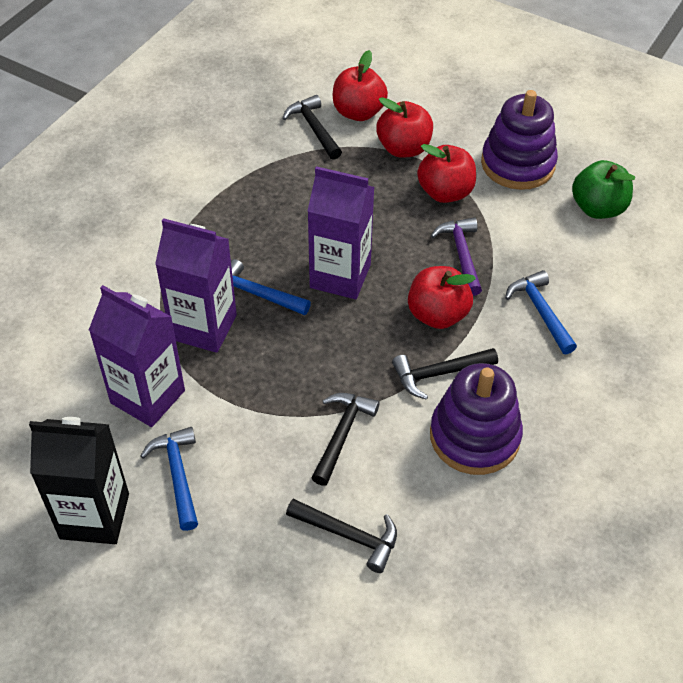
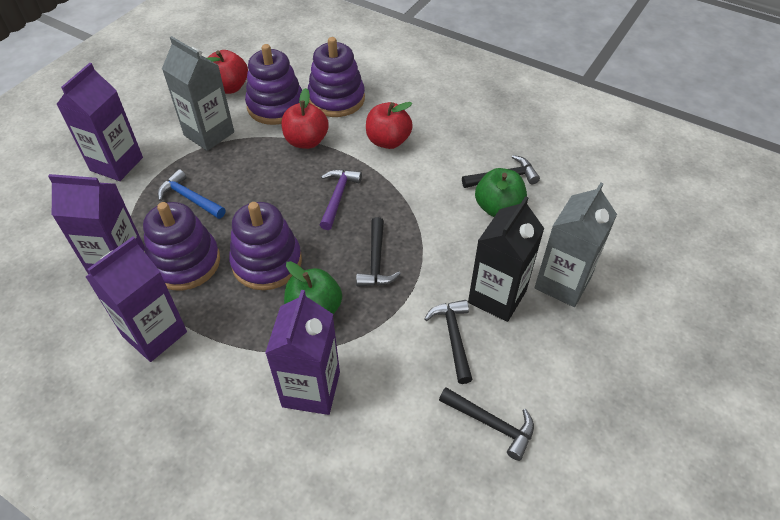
blue hammer: 3 -> 1
green apple: 1 -> 2
grey carton: 0 -> 2
purple carton: 3 -> 4
purple stacking toy: 2 -> 4
red apple: 4 -> 3

